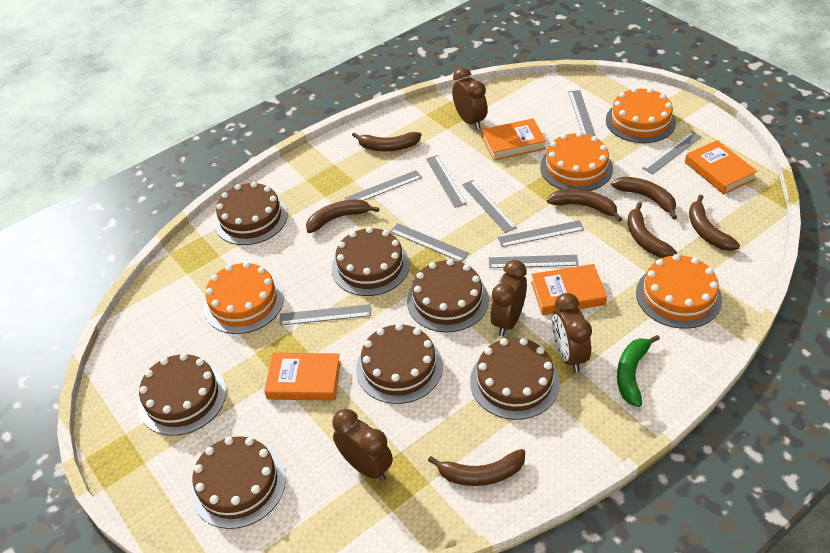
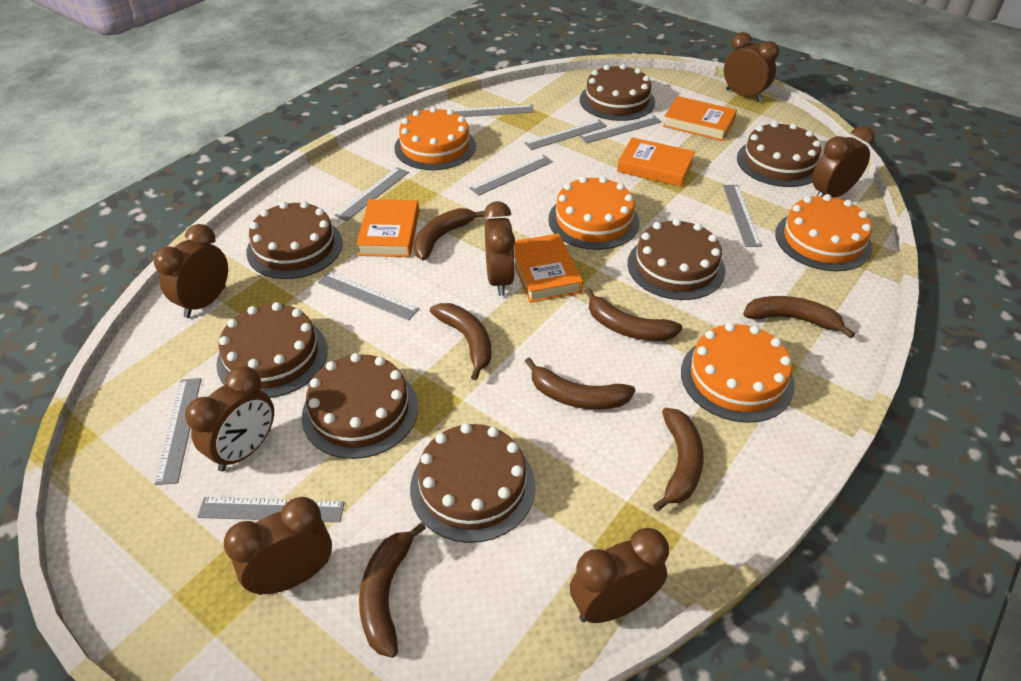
brown clock: 4 -> 7
green banana: 1 -> 0

